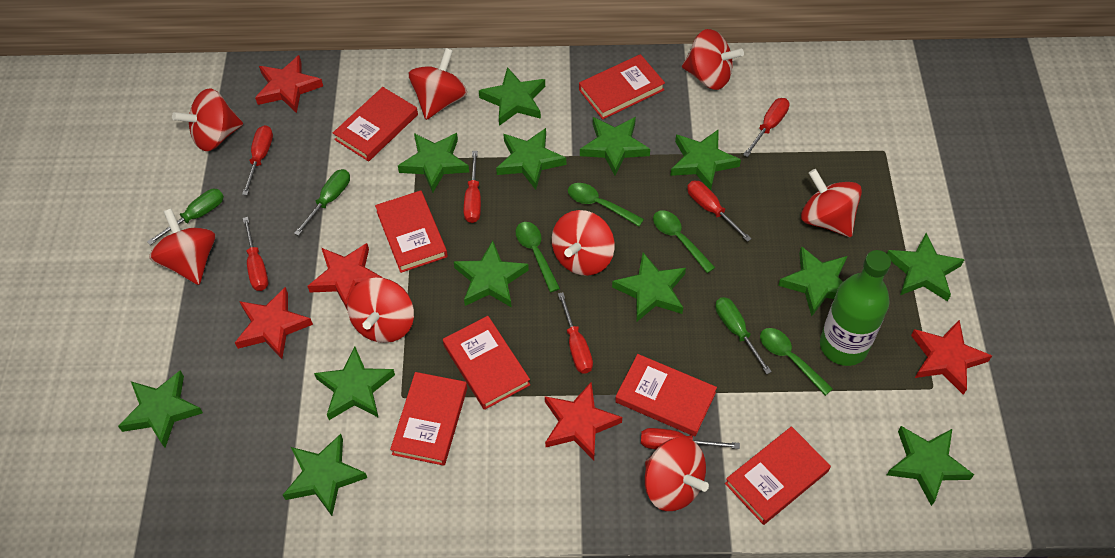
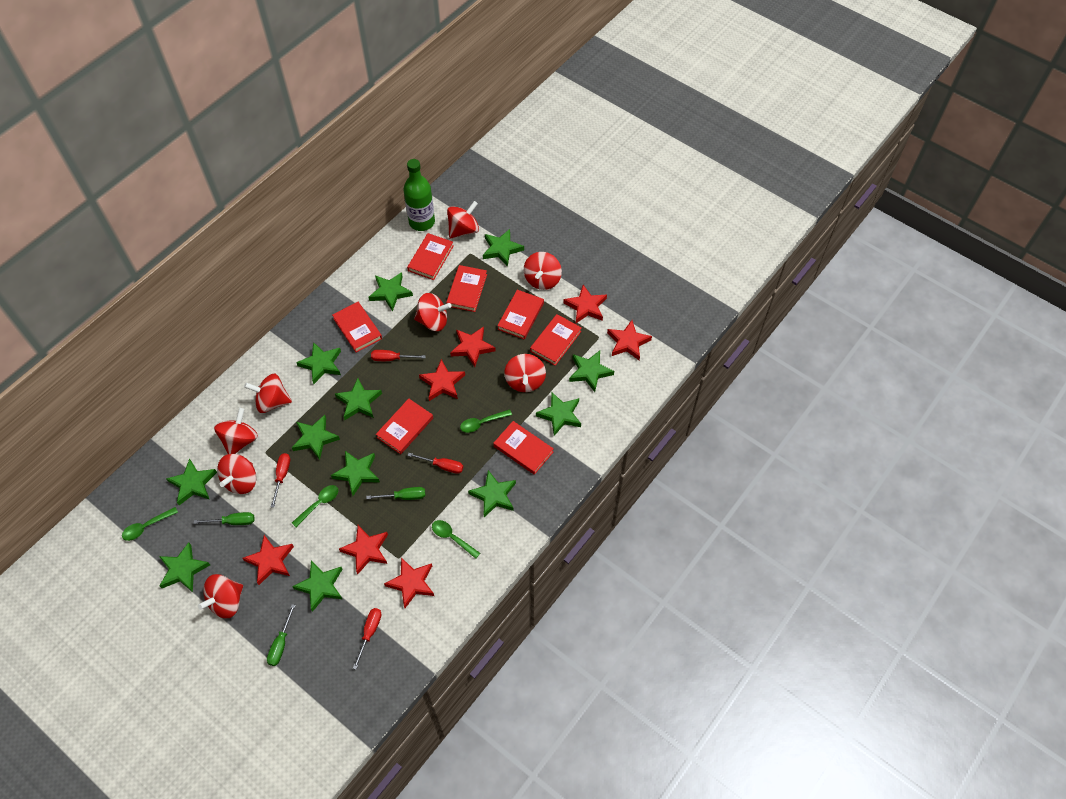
green star: 13 -> 12
red screwdriver: 7 -> 4
red star: 5 -> 7

